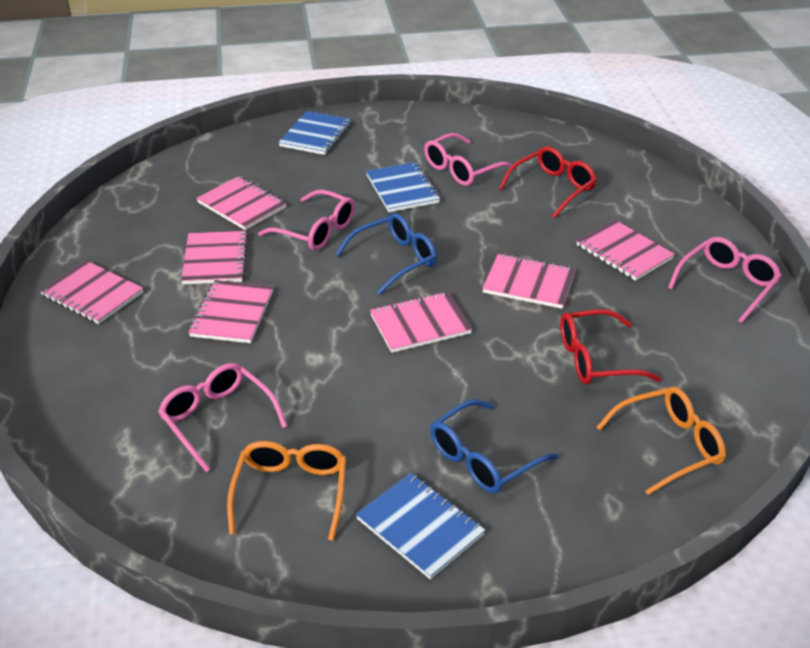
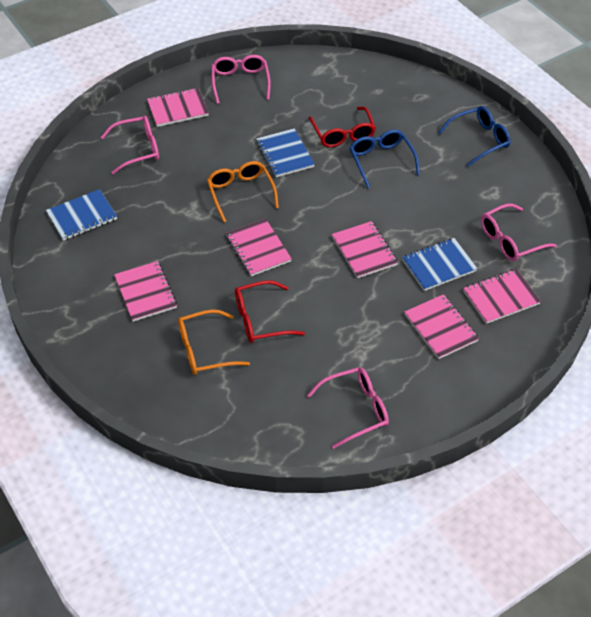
pink notebook: 7 -> 6

